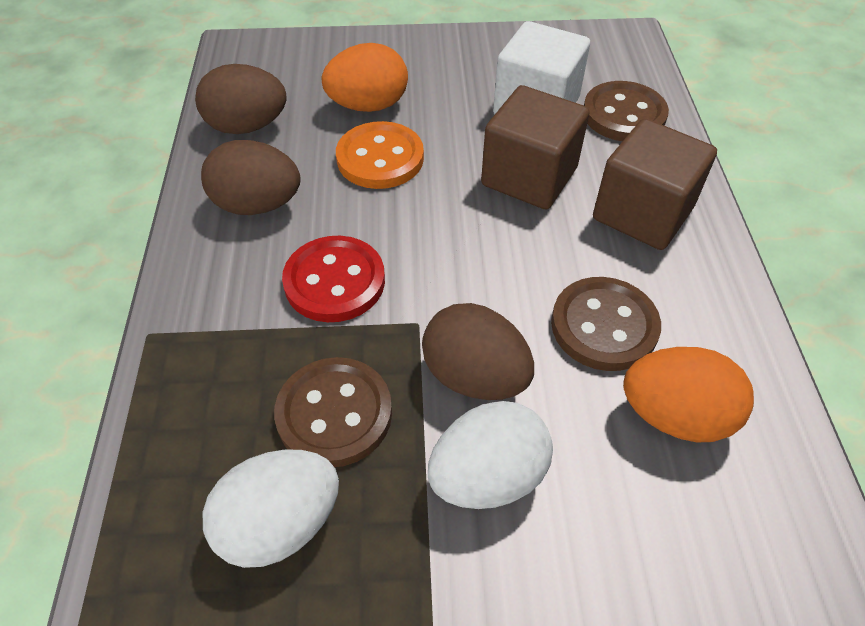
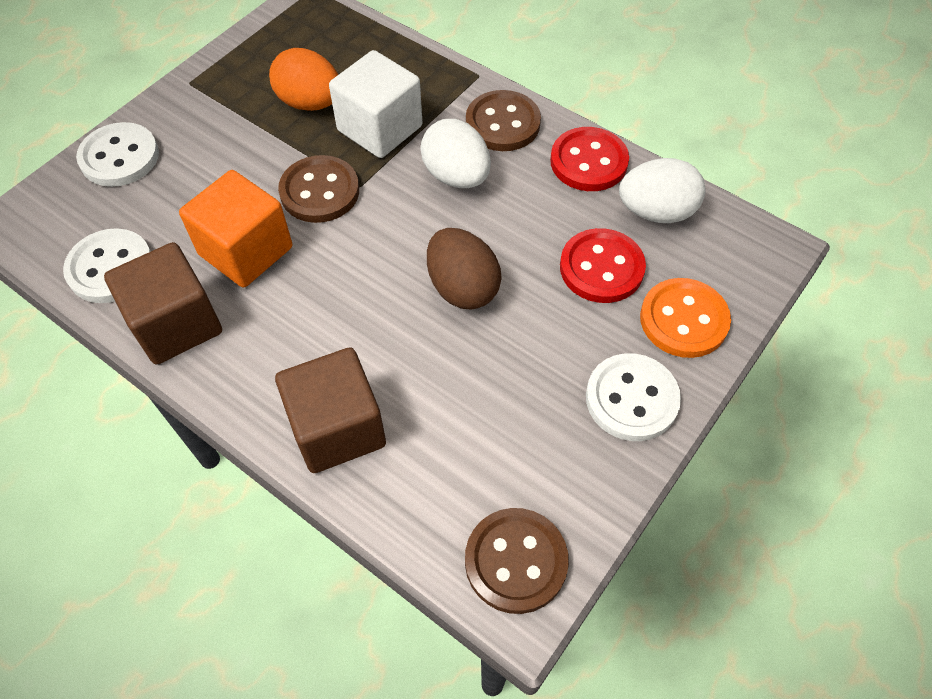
brown egg: 3 -> 1
orange cube: 0 -> 1
orange egg: 2 -> 1
red button: 1 -> 2
white button: 0 -> 3

